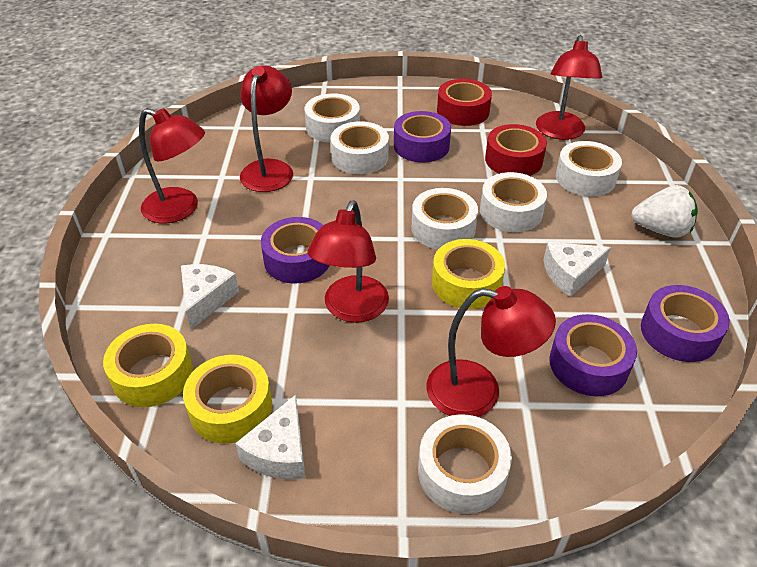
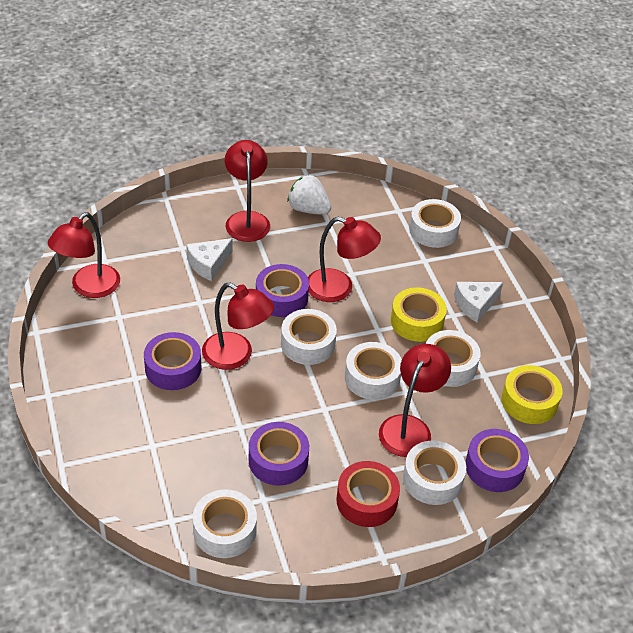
red tape: 2 -> 1
white cheese: 3 -> 2
yellow tape: 3 -> 2

